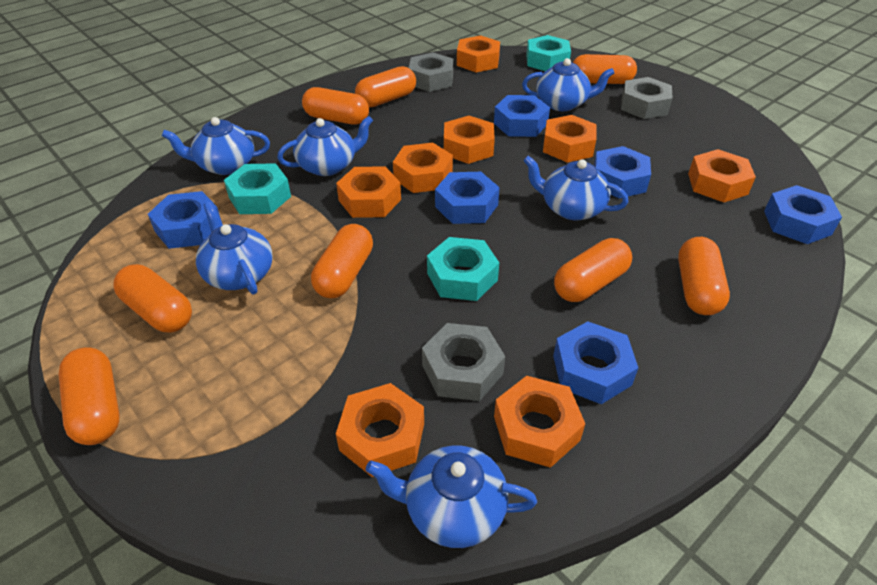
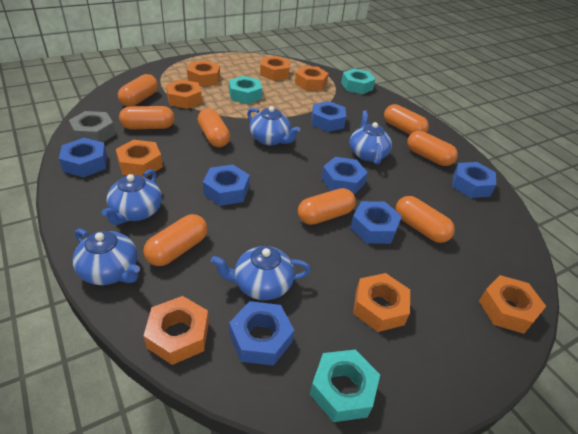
blue nut: 6 -> 7
blue teapot: 6 -> 5
grey nut: 3 -> 1

